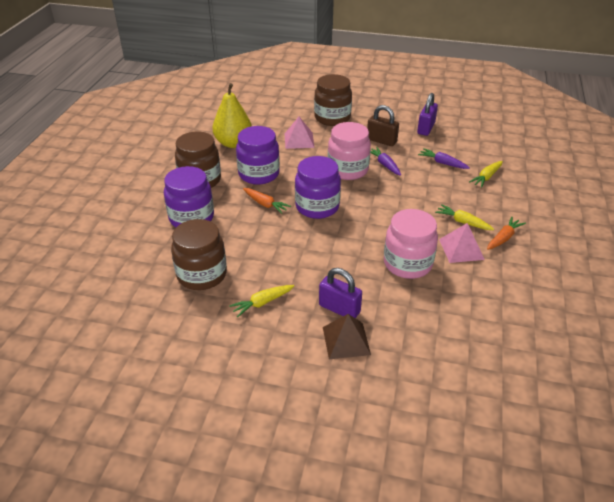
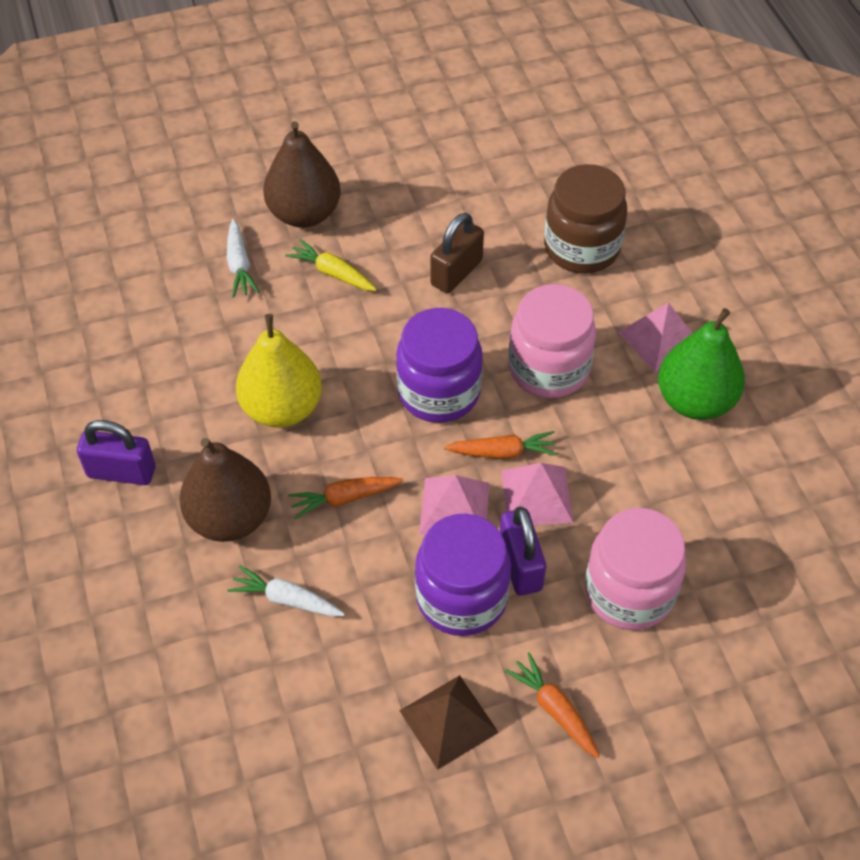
brown jar: 3 -> 1
brown pear: 0 -> 2
green pear: 0 -> 1
orange carrot: 2 -> 3
pink pyramid: 2 -> 3
purple carrot: 2 -> 0
purple jar: 3 -> 2
white carrot: 0 -> 2
yellow carrot: 3 -> 1

